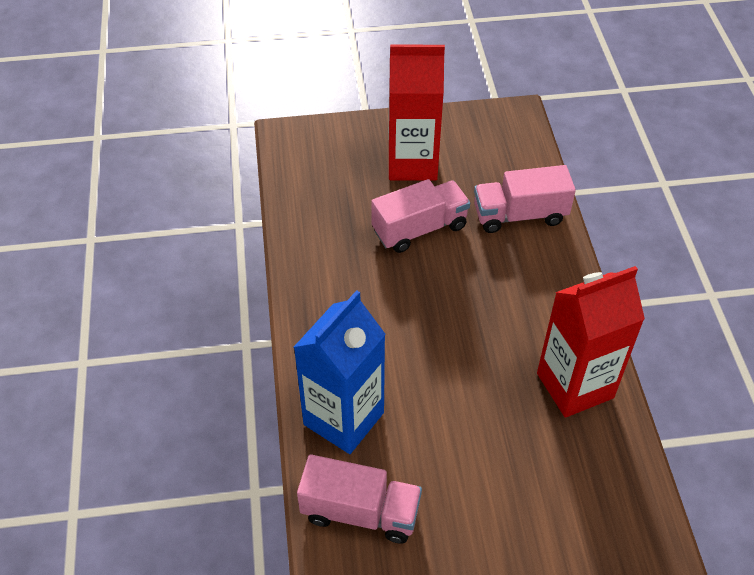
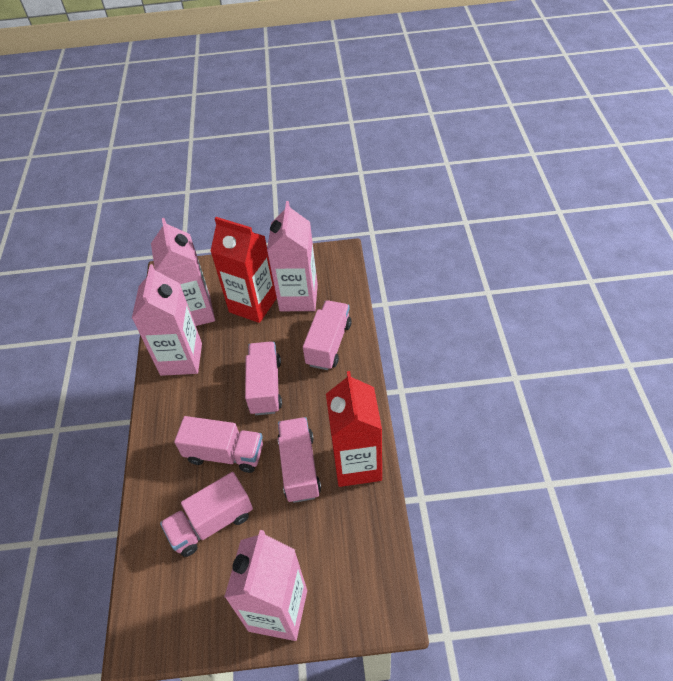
blue carton: 1 -> 0
pink carton: 0 -> 4
pink truck: 3 -> 5

